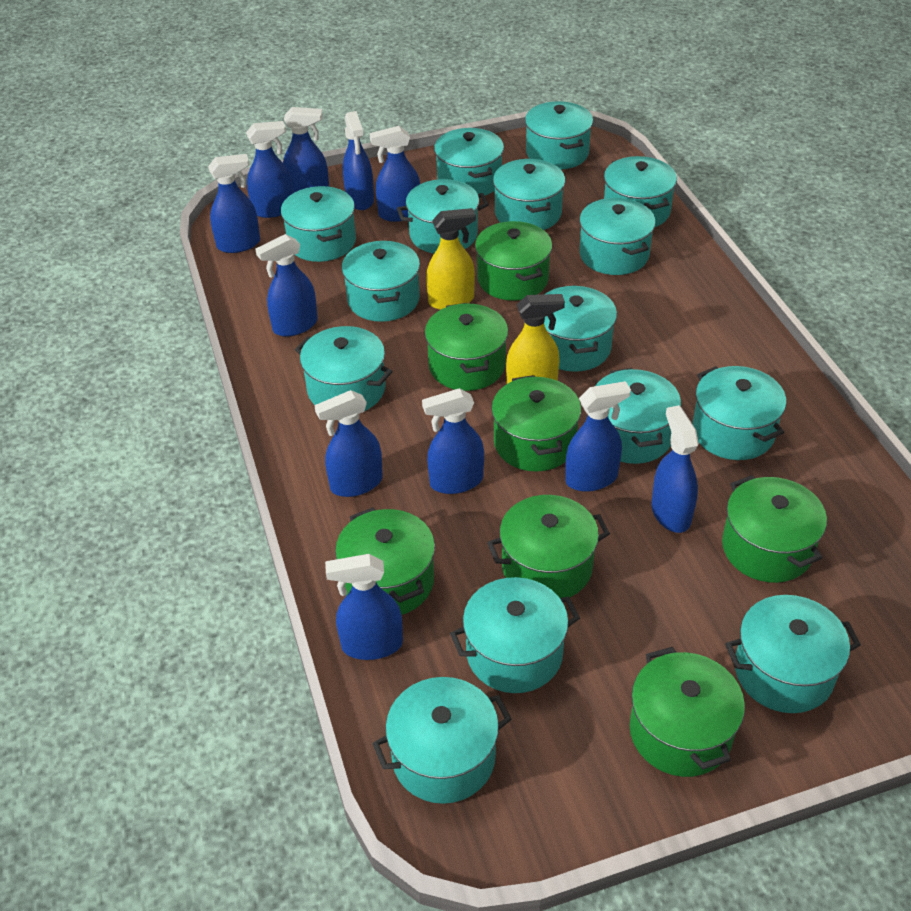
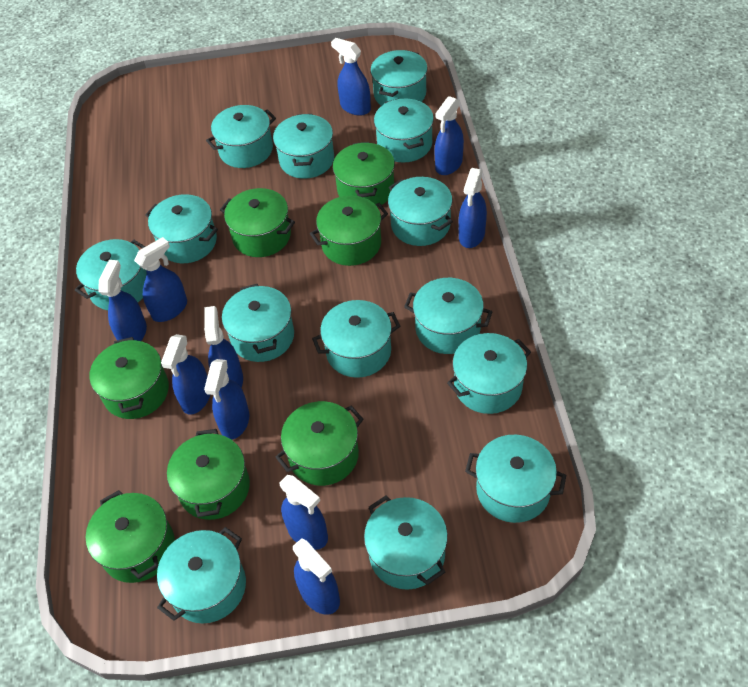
blue spray bottle: 11 -> 10
turquoise pot: 15 -> 14
yellow spray bottle: 2 -> 0

